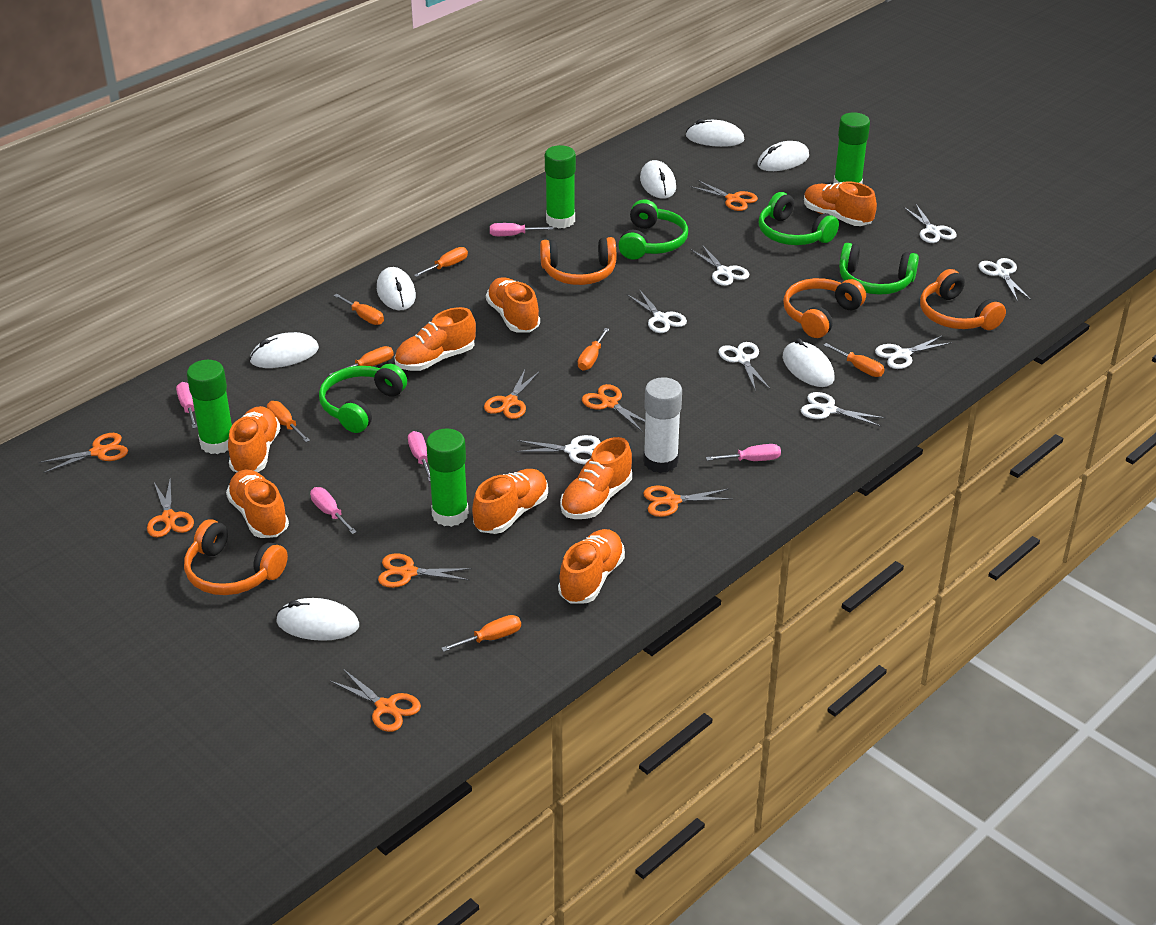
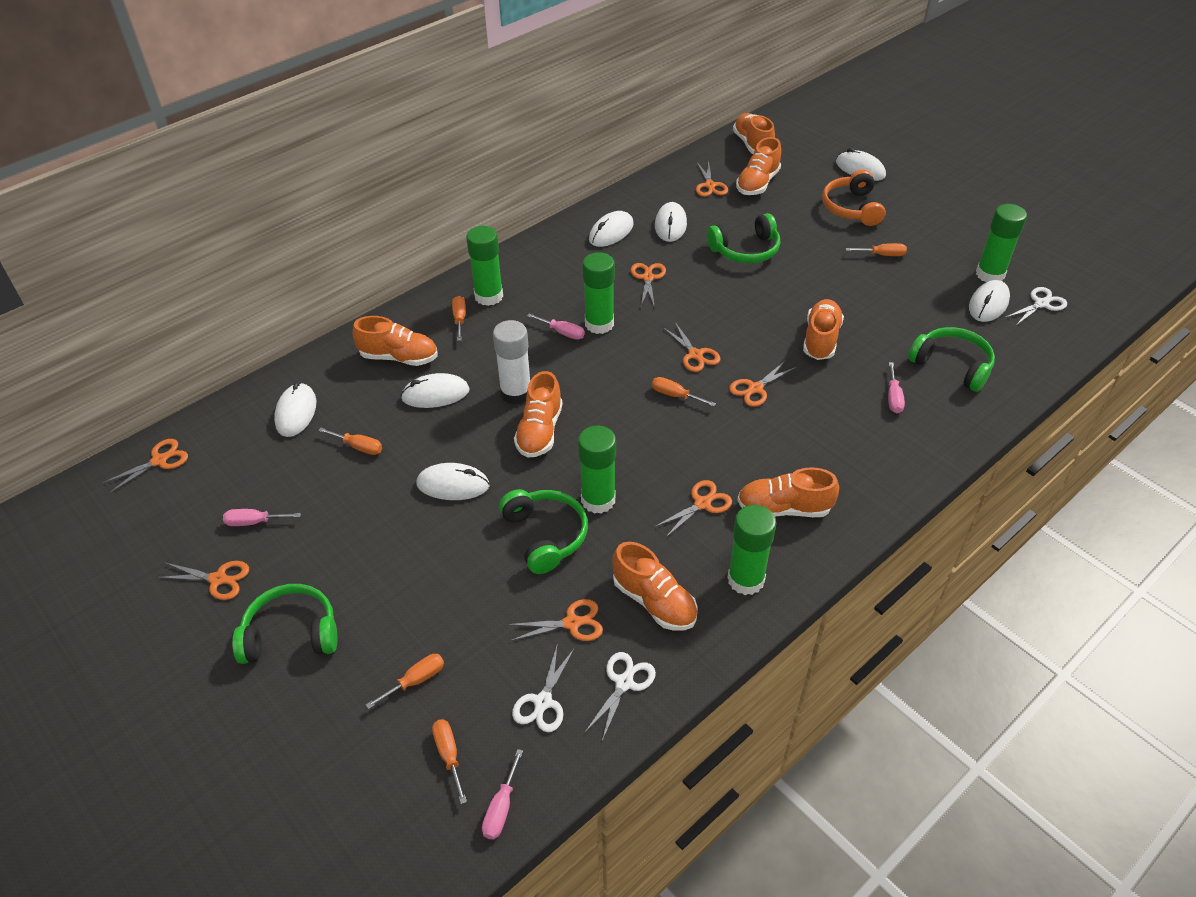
green glue stick: 4 -> 5
orange headphones: 4 -> 1
orange screwdriver: 7 -> 6
orange shoe: 8 -> 7
pink screwdriver: 5 -> 4
white scissors: 8 -> 3

